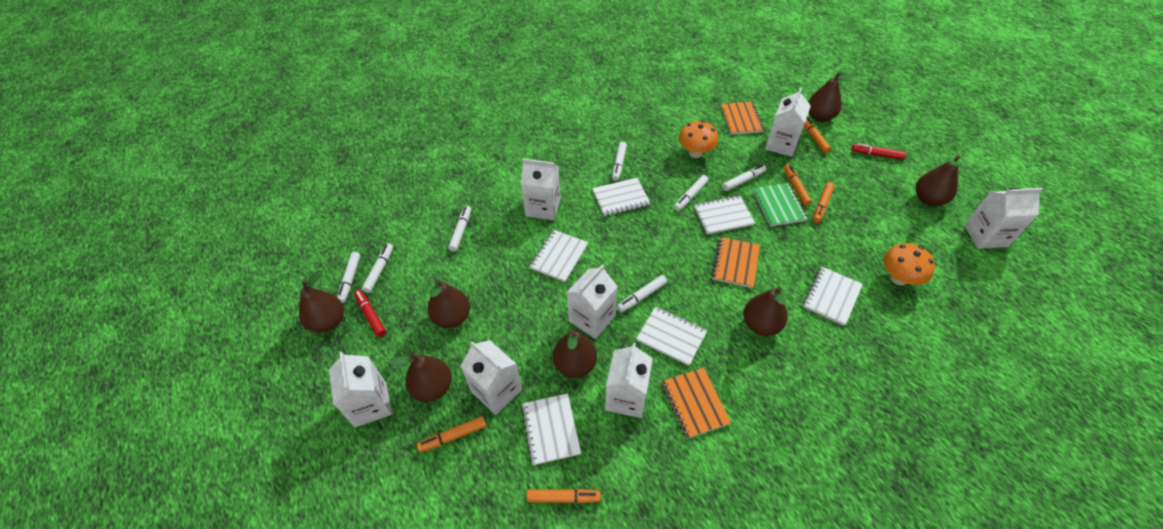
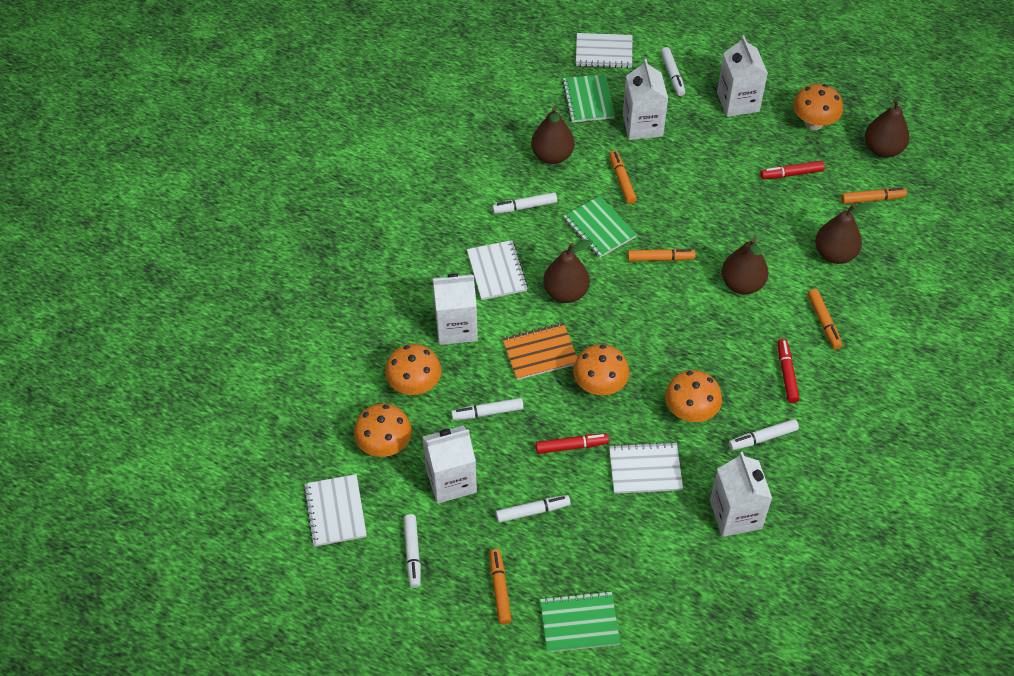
brown pear: 7 -> 5
green notebook: 1 -> 3
orange mushroom: 2 -> 5
orange notebook: 3 -> 1
red marker: 2 -> 3
white carton: 7 -> 5
white marker: 7 -> 6
white notebook: 6 -> 4

